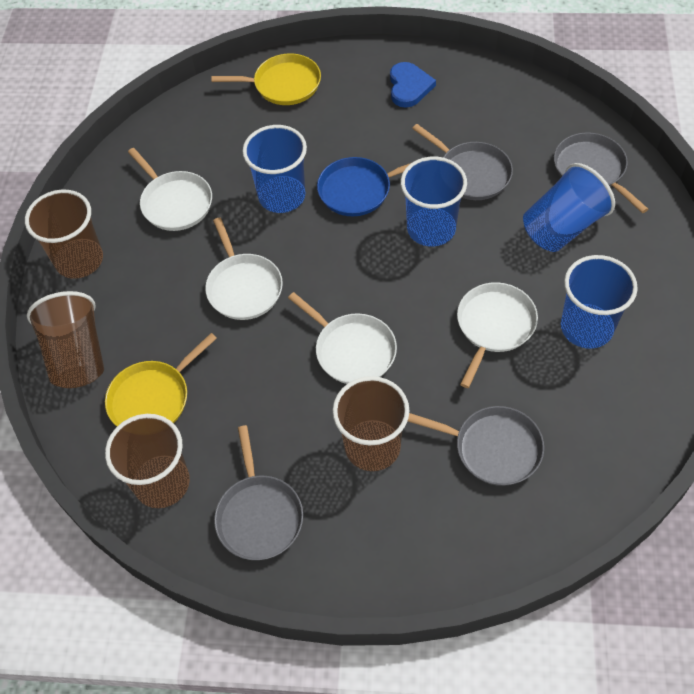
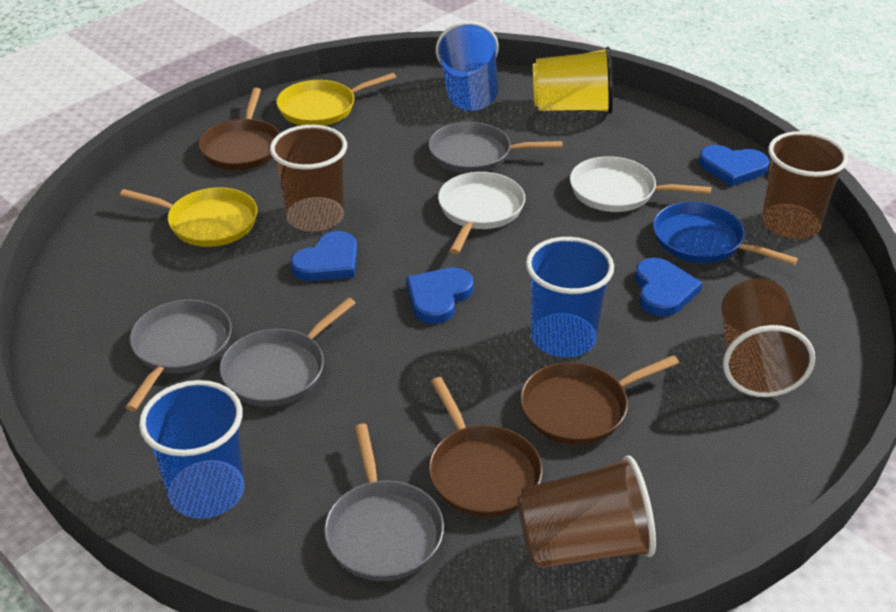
blue cup: 4 -> 3
blue heart: 1 -> 4
brown pan: 0 -> 3
white pan: 4 -> 2
yellow cup: 0 -> 1

